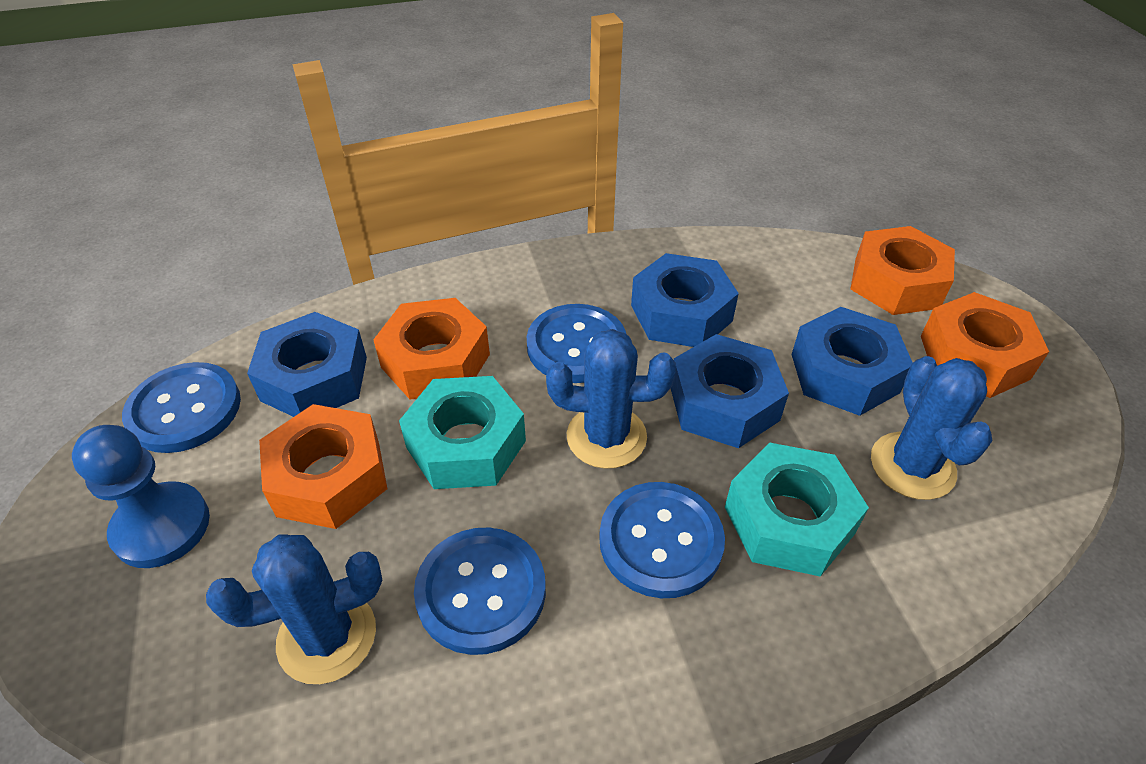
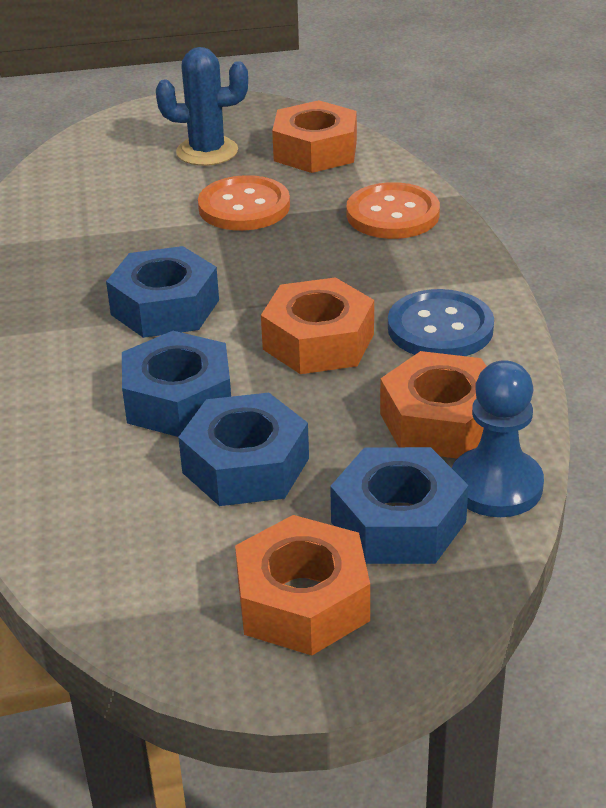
blue button: 4 -> 1
blue cactus: 3 -> 1
orange button: 0 -> 2
turquoise nut: 2 -> 0

